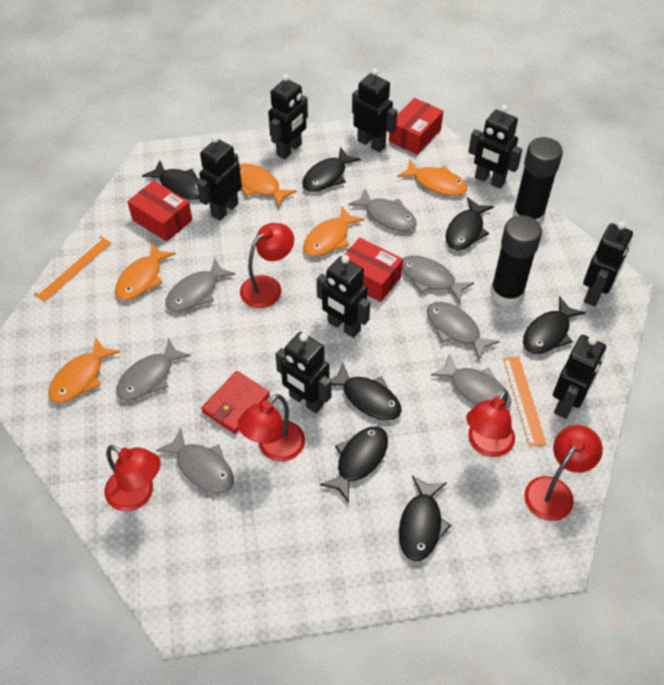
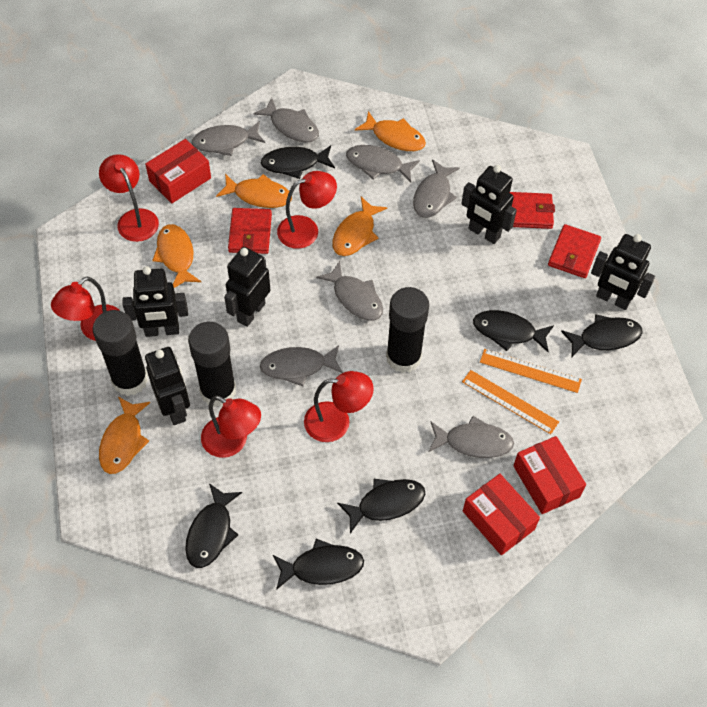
black fish: 7 -> 6
black glue stick: 2 -> 3
black robot: 8 -> 5
red wallet: 1 -> 3

